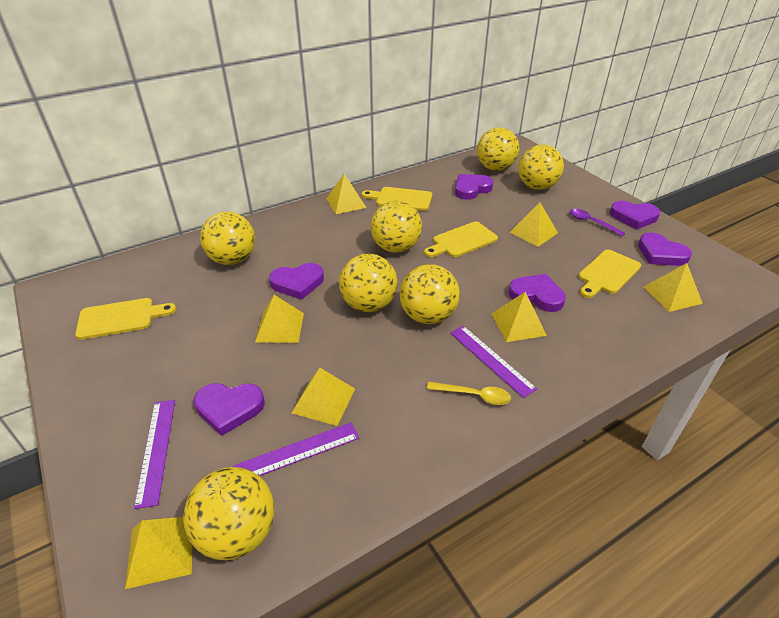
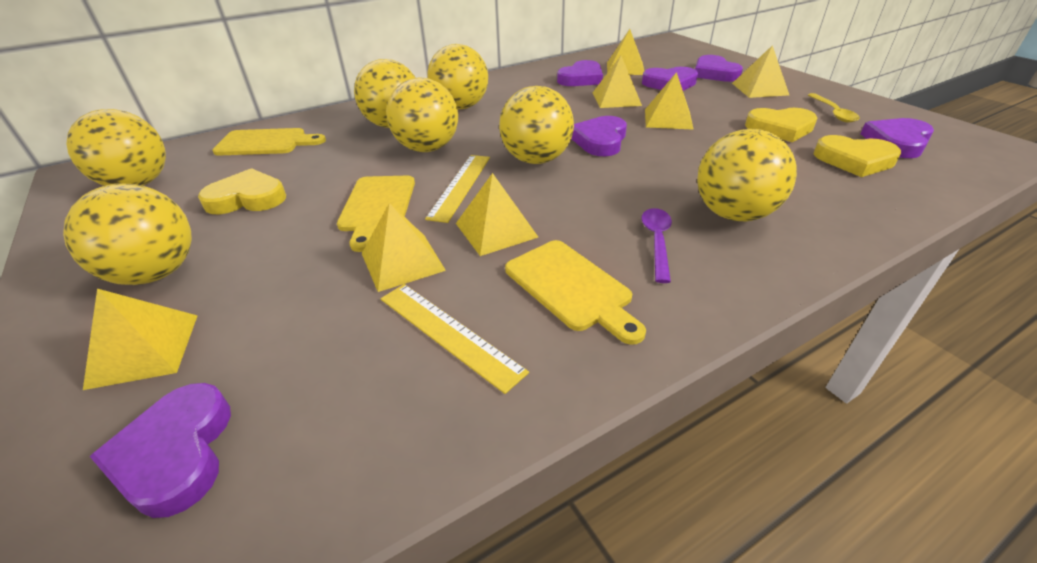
purple ruler: 3 -> 0
yellow cutting board: 4 -> 3
yellow heart: 0 -> 3
yellow ruler: 0 -> 2

